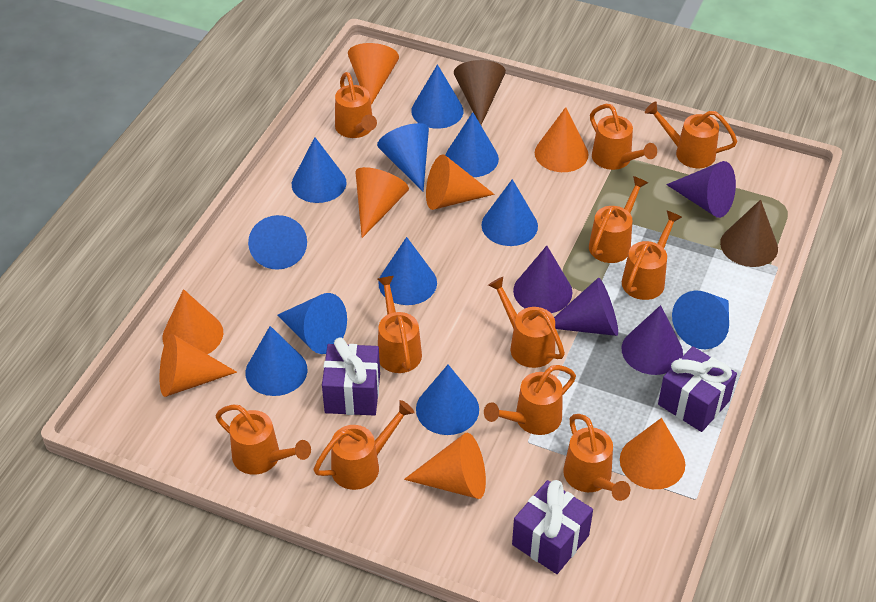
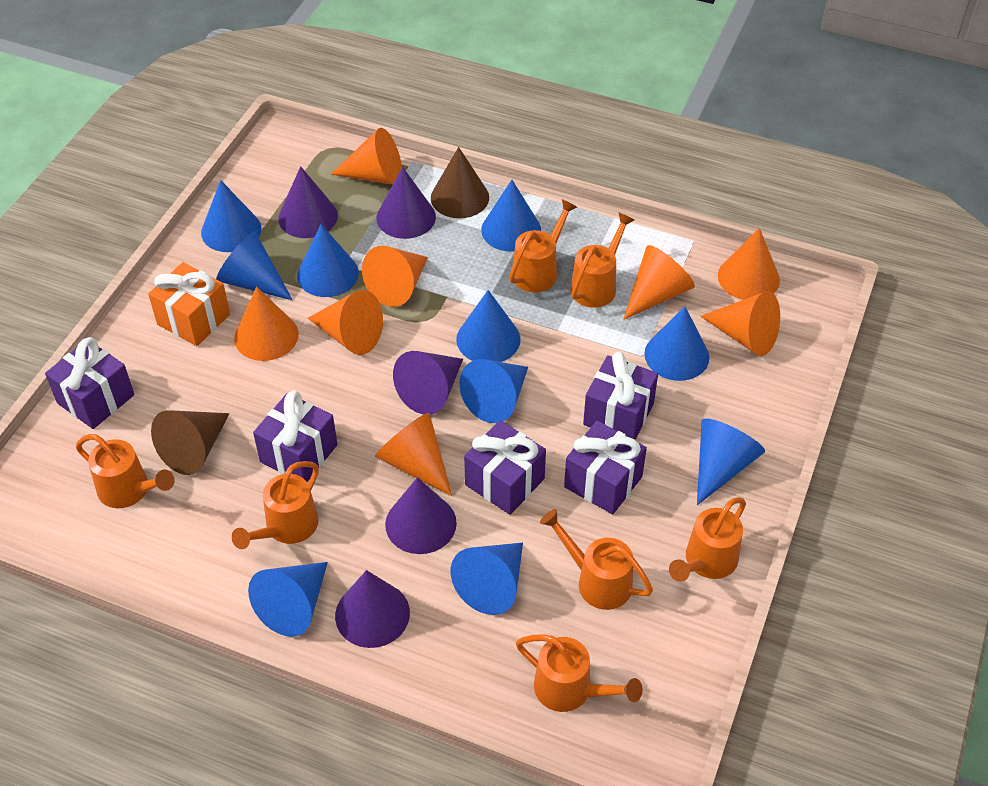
blue cone: 11 -> 10
orange gift: 0 -> 1
orange watering can: 11 -> 7
purple cone: 4 -> 5
purple gift: 3 -> 5

